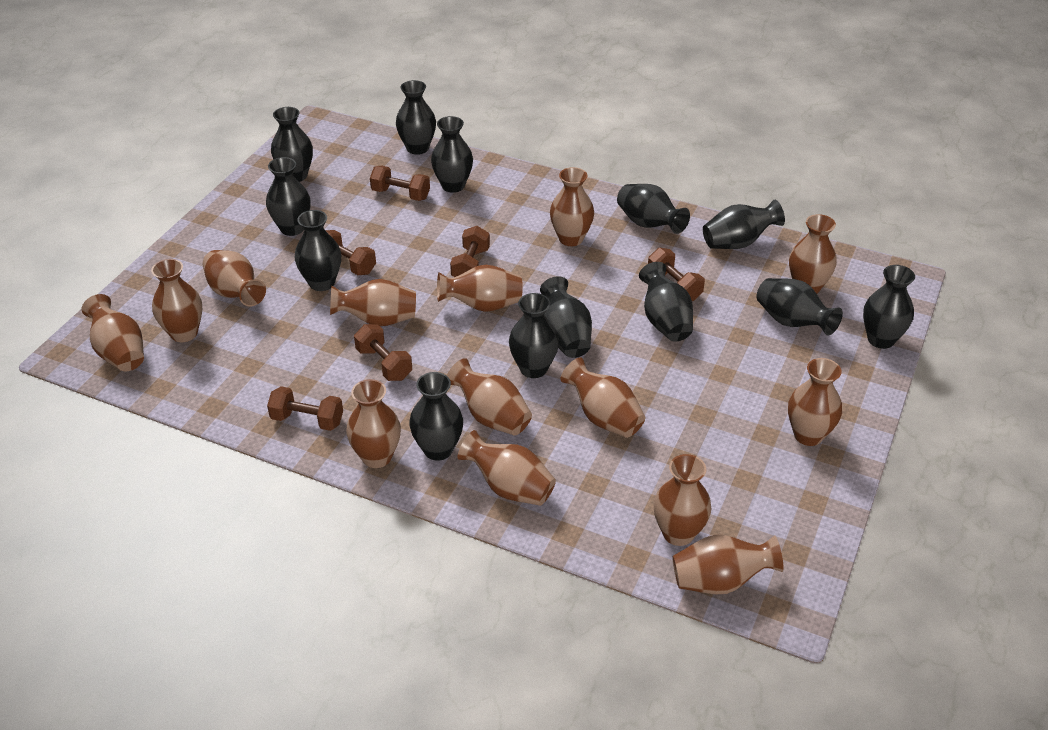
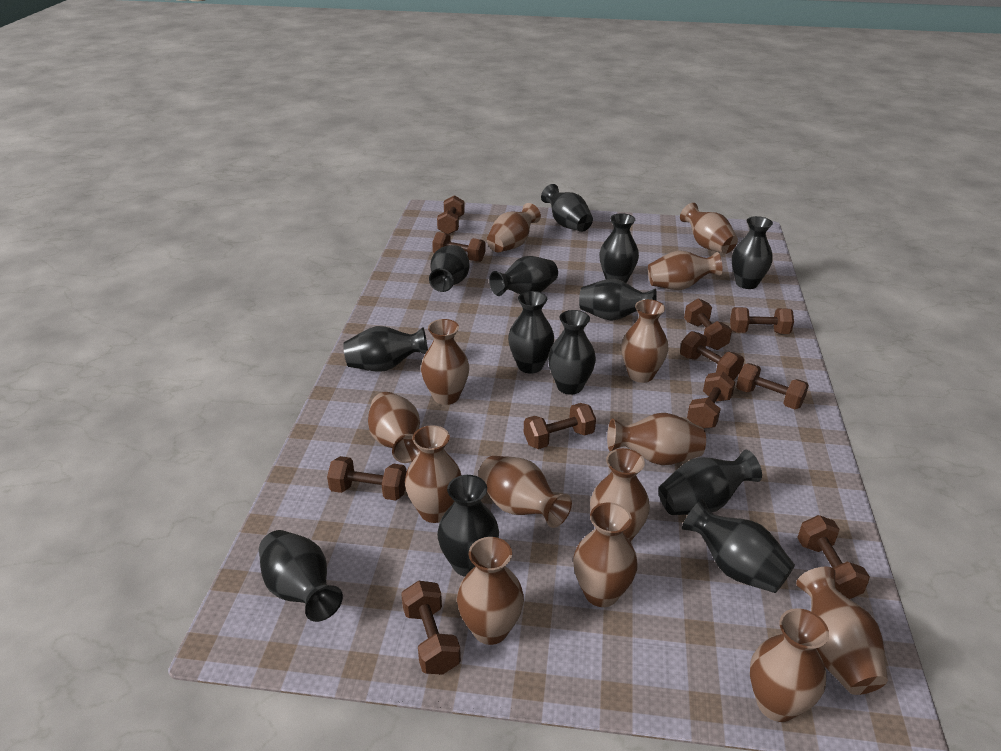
brown dumbbell: 6 -> 11

